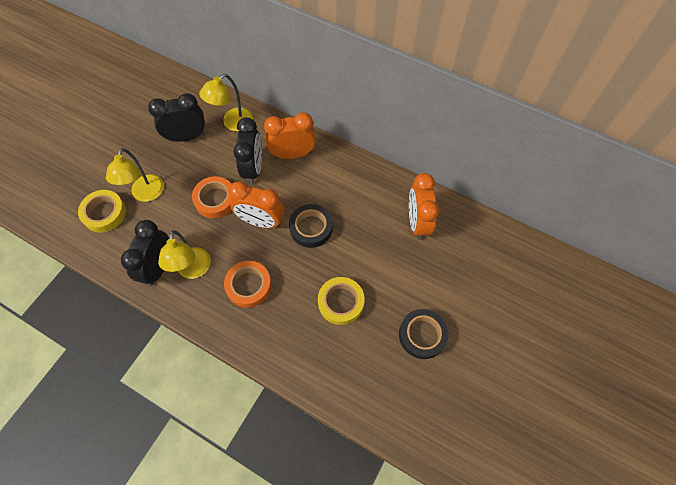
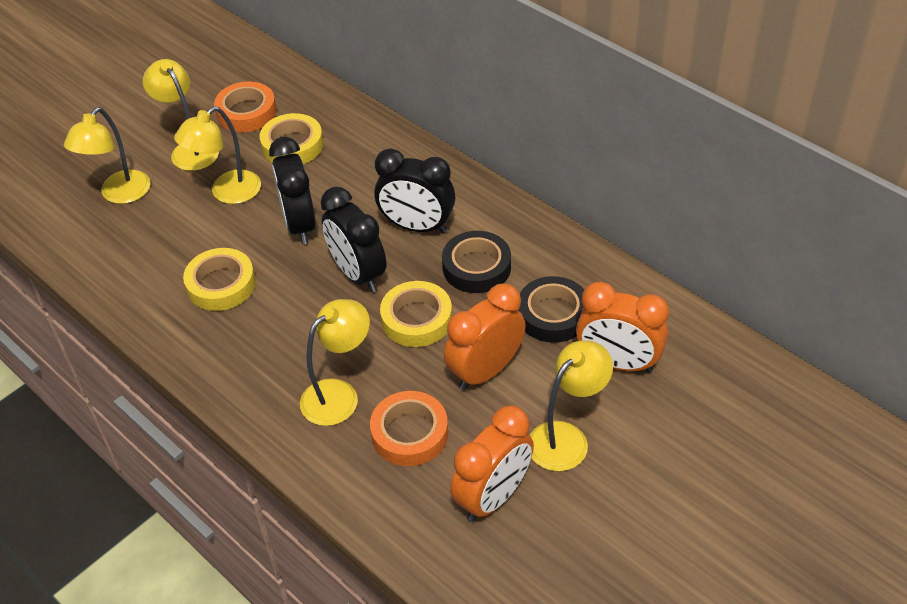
yellow lamp: 3 -> 5
yellow tape: 2 -> 3

